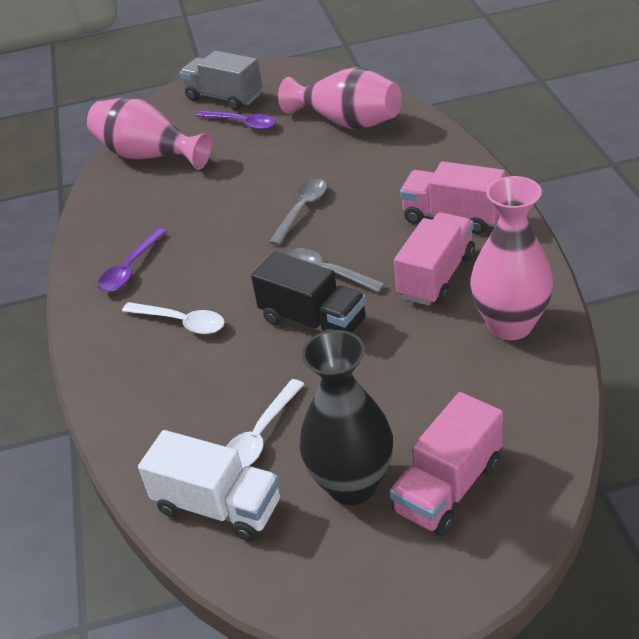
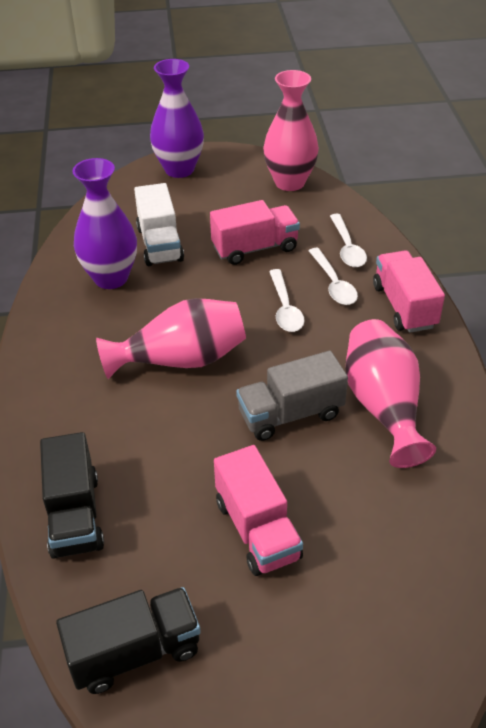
black truck: 1 -> 2
black vase: 1 -> 0
grey spoon: 2 -> 0
purple spoon: 2 -> 0
purple vase: 0 -> 2
white spoon: 2 -> 3

